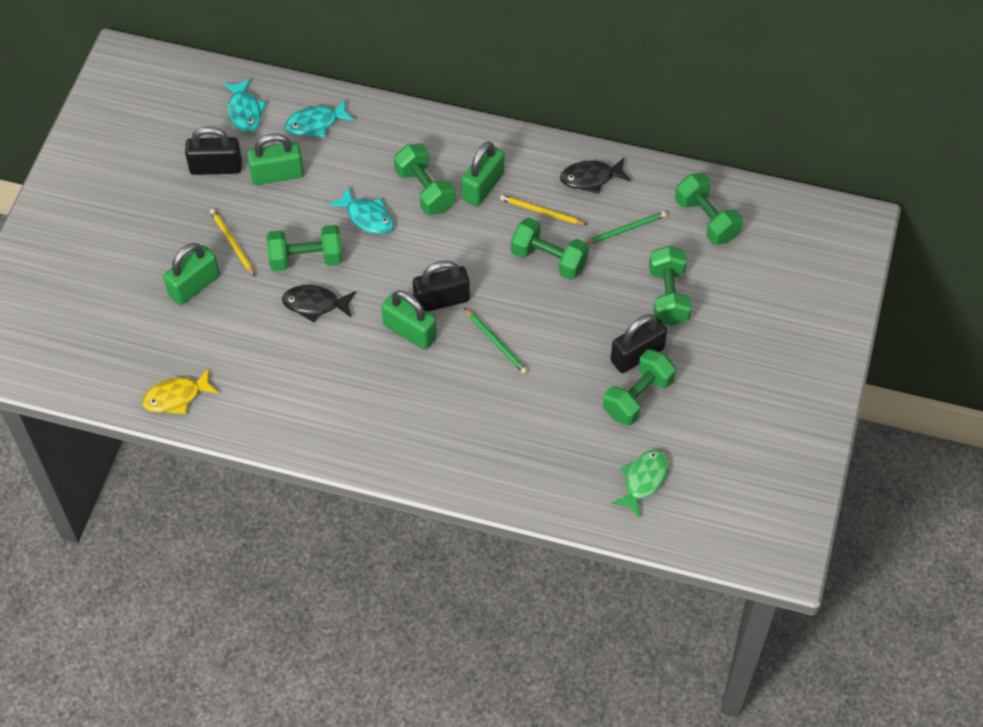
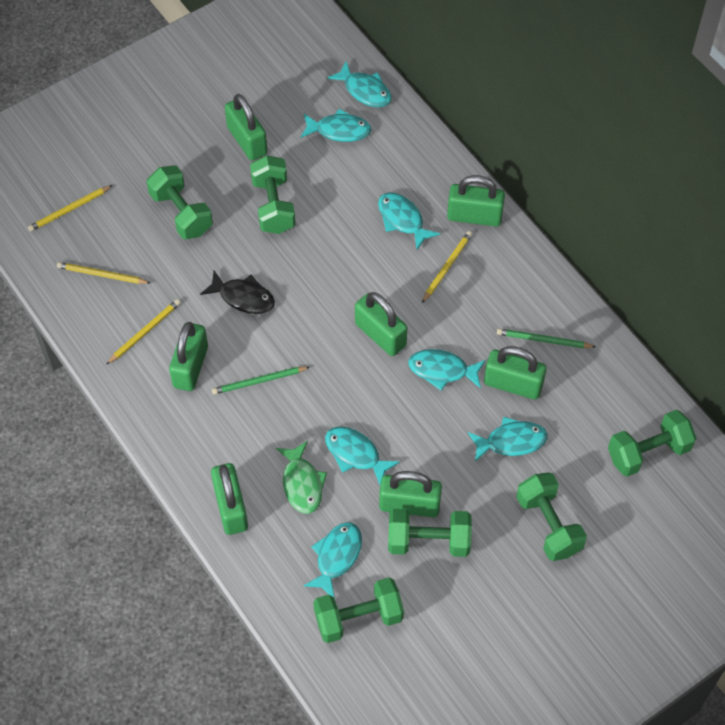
black fish: 2 -> 1
black padlock: 3 -> 0
green padlock: 4 -> 7
turquoise fish: 3 -> 7
yellow fish: 1 -> 0
yellow pencil: 2 -> 4

